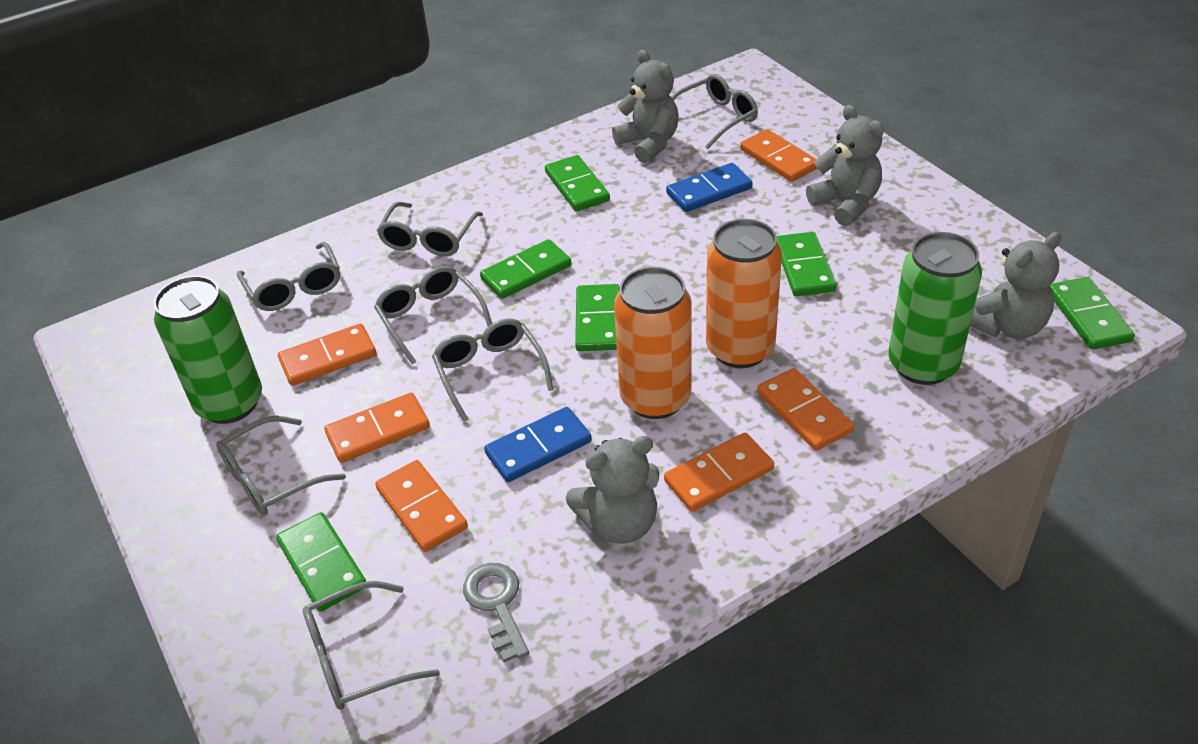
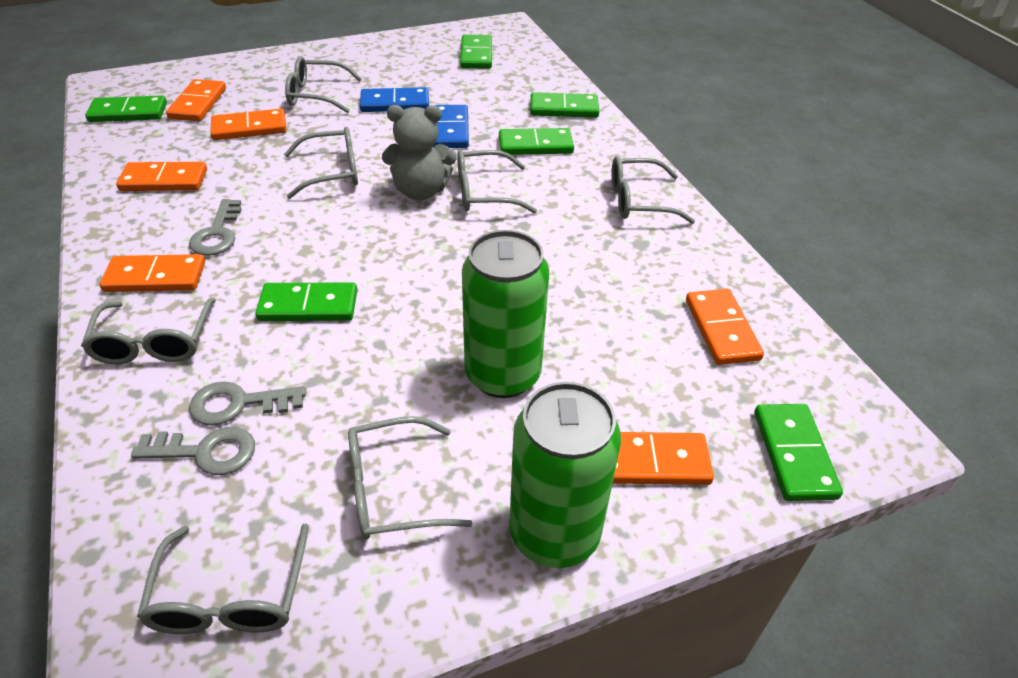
grey key: 1 -> 3
grey teddy bear: 4 -> 1
orange can: 2 -> 0

